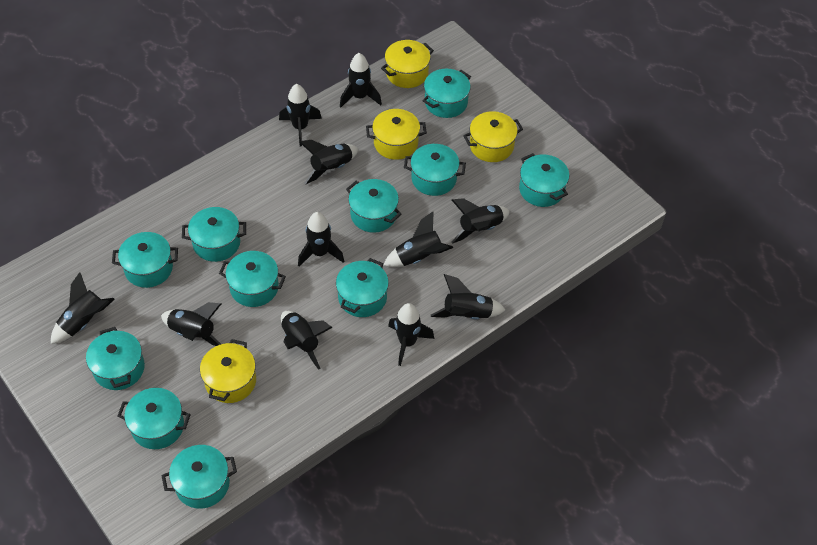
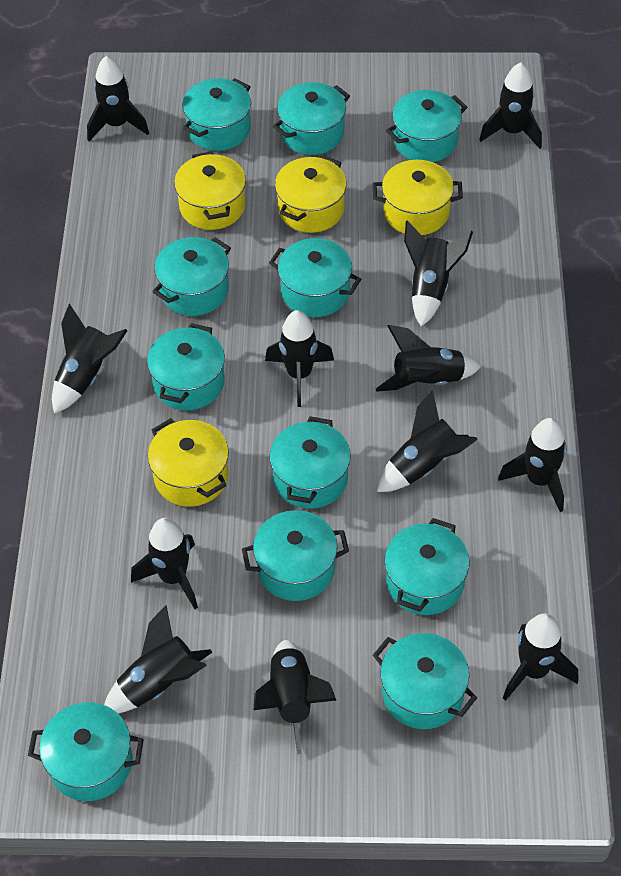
black rocket: 11 -> 12

